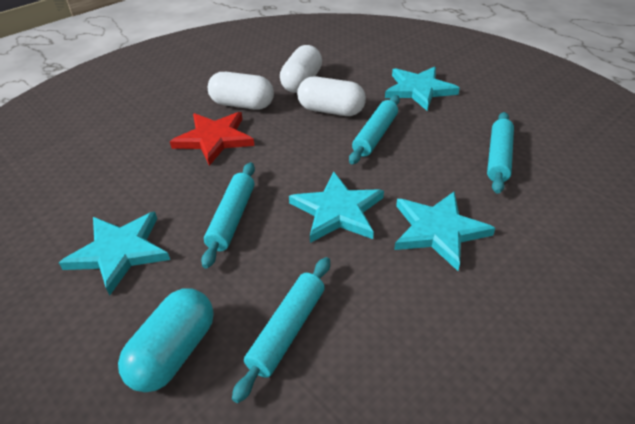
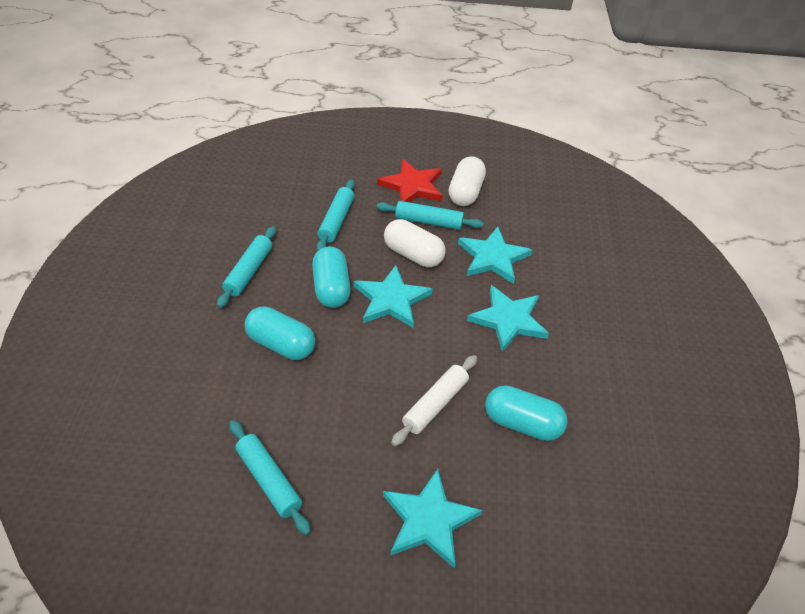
turquoise capsule: 1 -> 3
white capsule: 3 -> 2
white rolling pin: 0 -> 1

